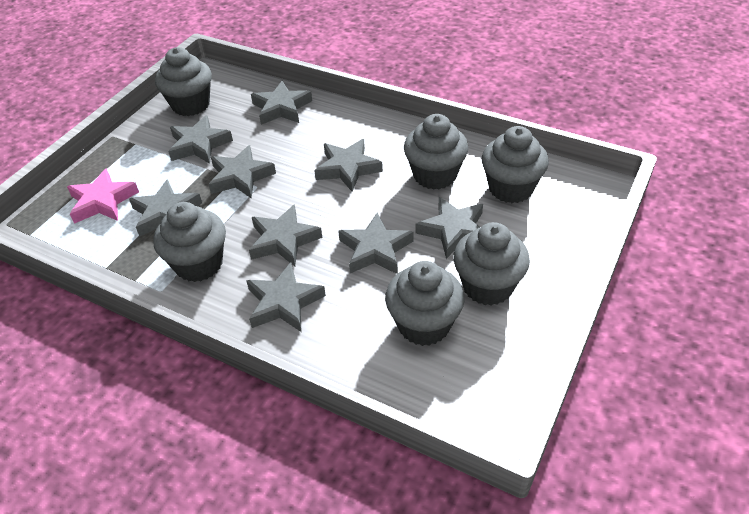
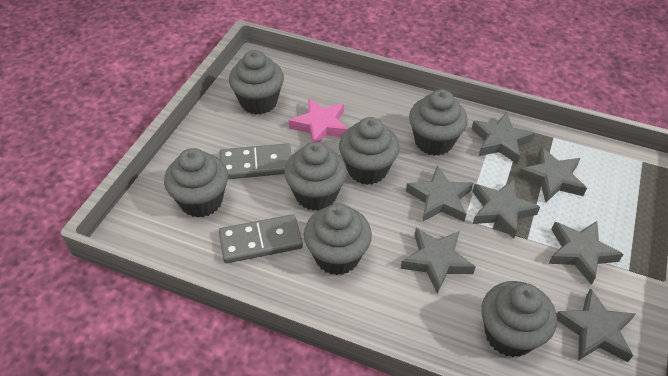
grey cupcake: 6 -> 7
grey domino: 0 -> 2
grey star: 9 -> 7

